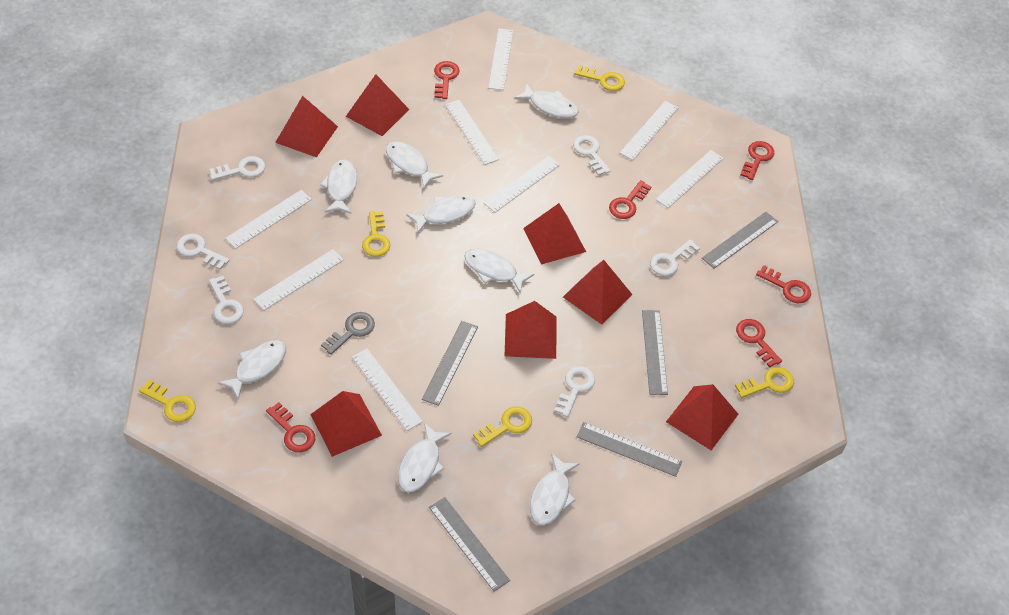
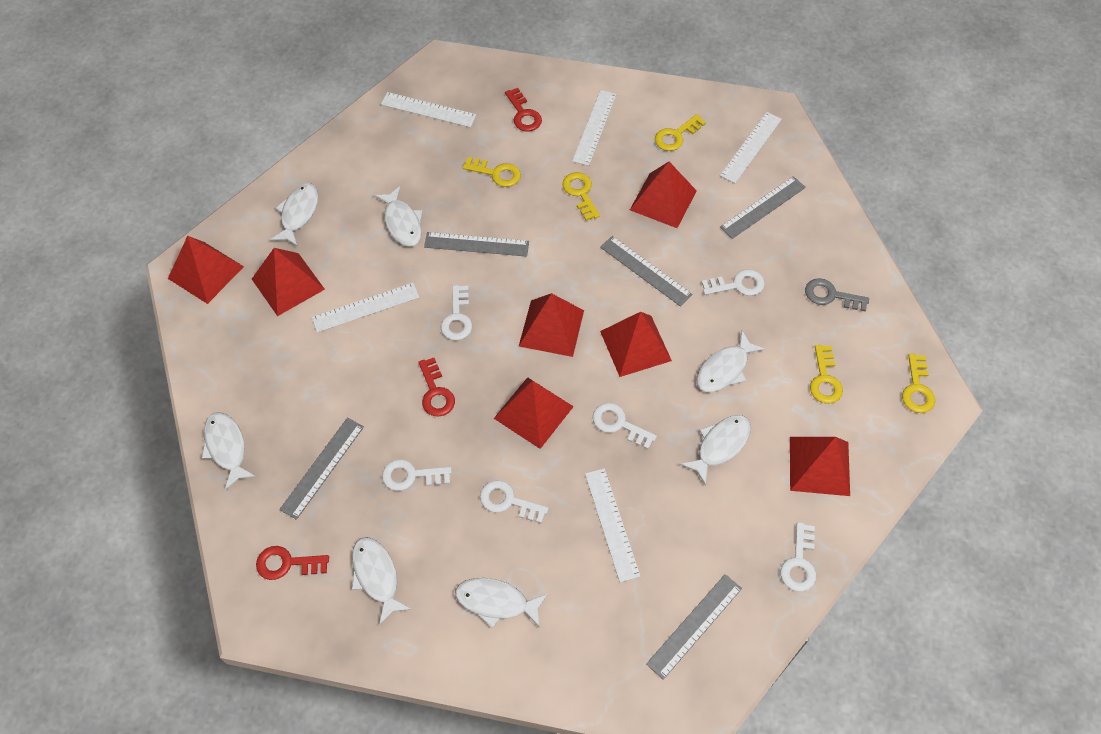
red key: 6 -> 3
white fish: 8 -> 7
white ruler: 8 -> 5

